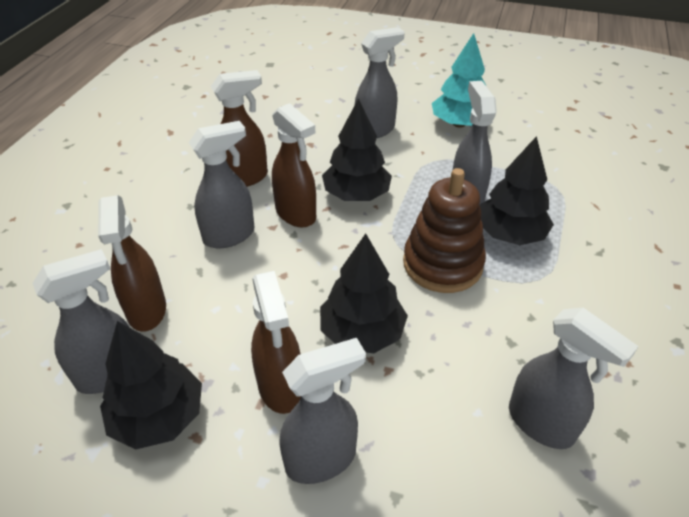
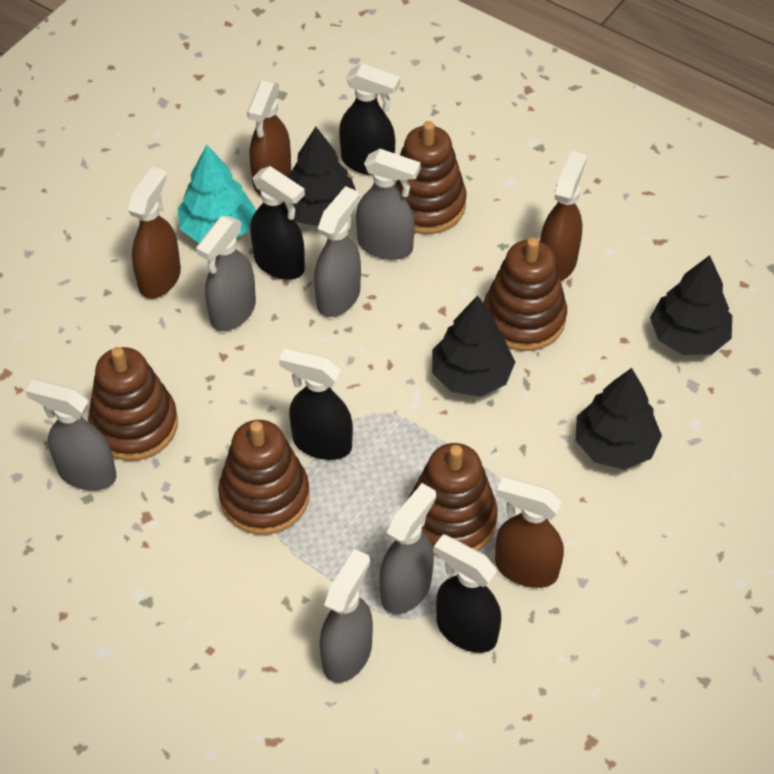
black spray bottle: 0 -> 4
brown stacking toy: 1 -> 5

